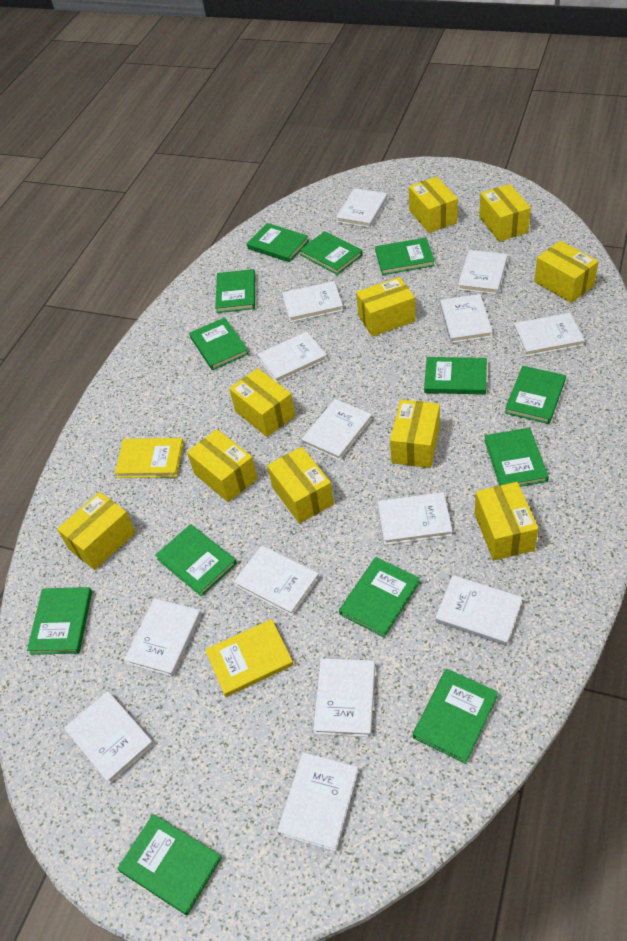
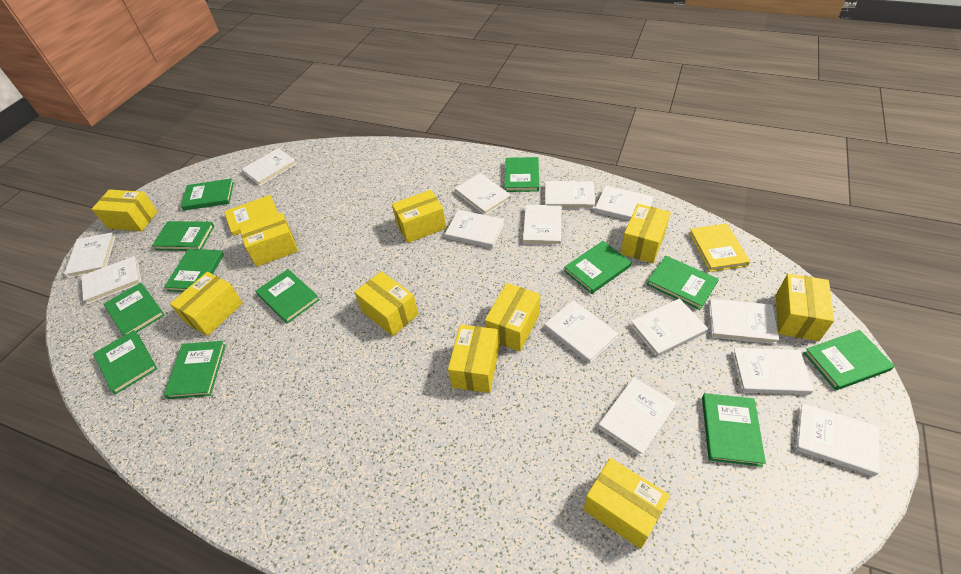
green book: 13 -> 12

